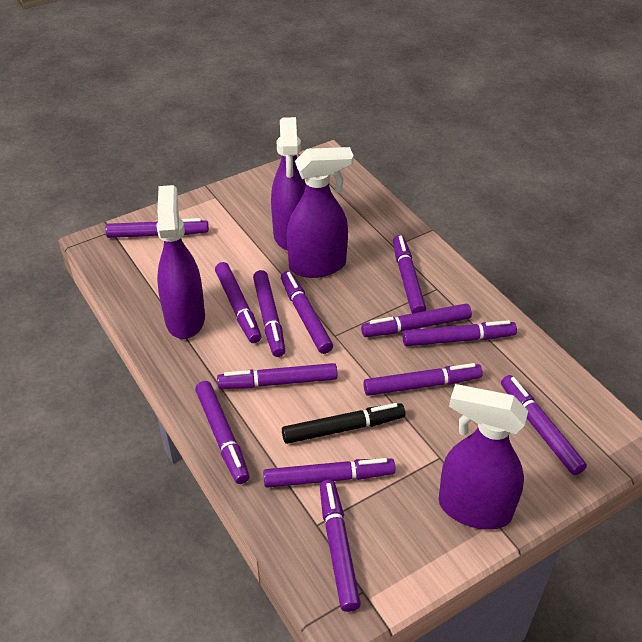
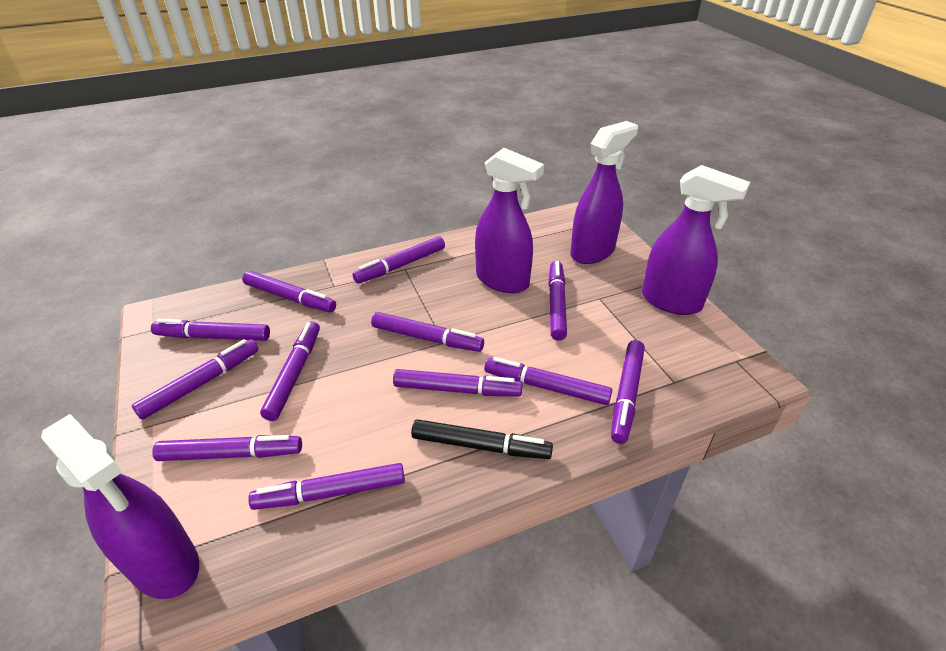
purple marker: 13 -> 12

